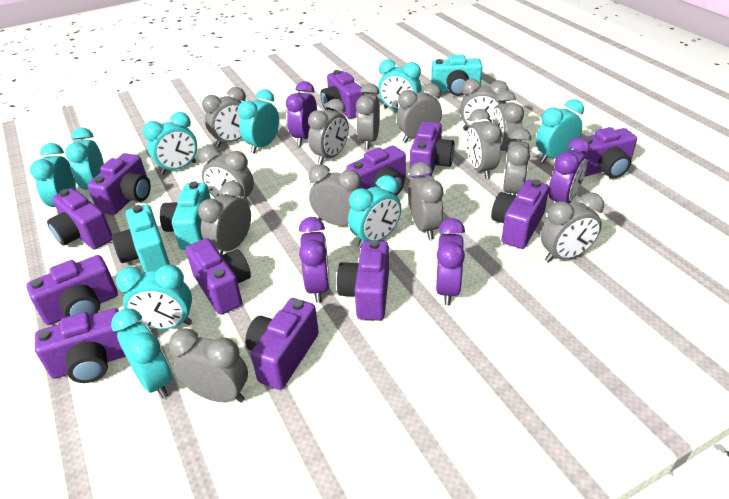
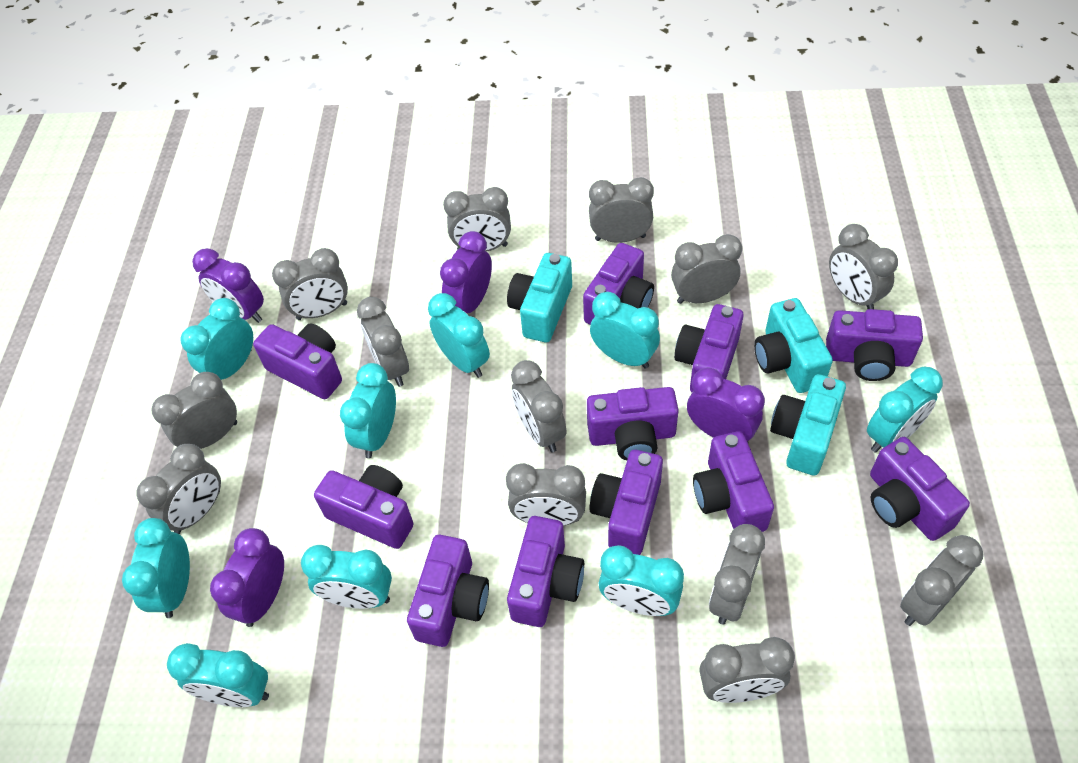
grey clock: 14 -> 13
purple camera: 12 -> 11

